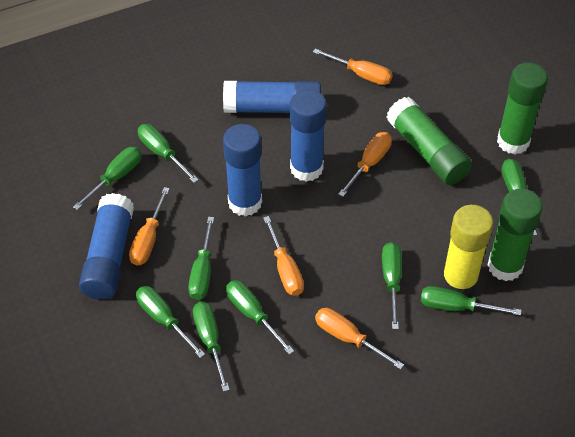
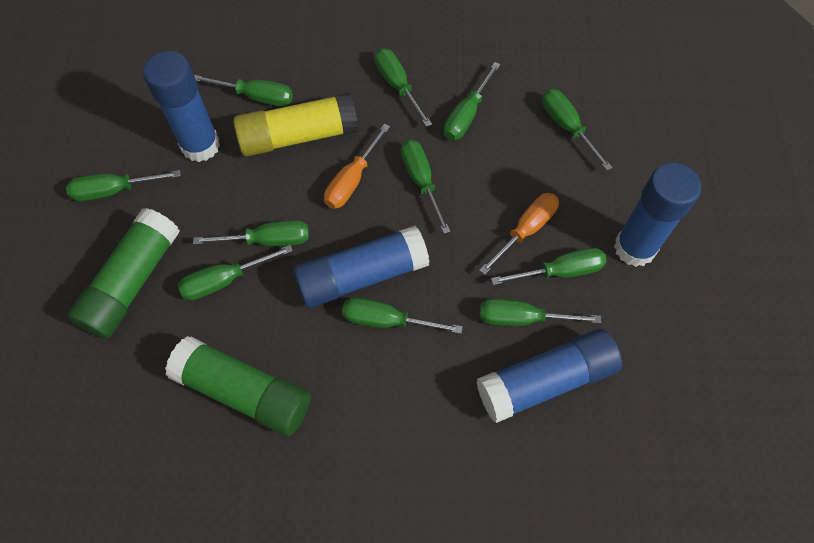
green glue stick: 3 -> 2
green screwdriver: 9 -> 11
orange screwdriver: 5 -> 2

